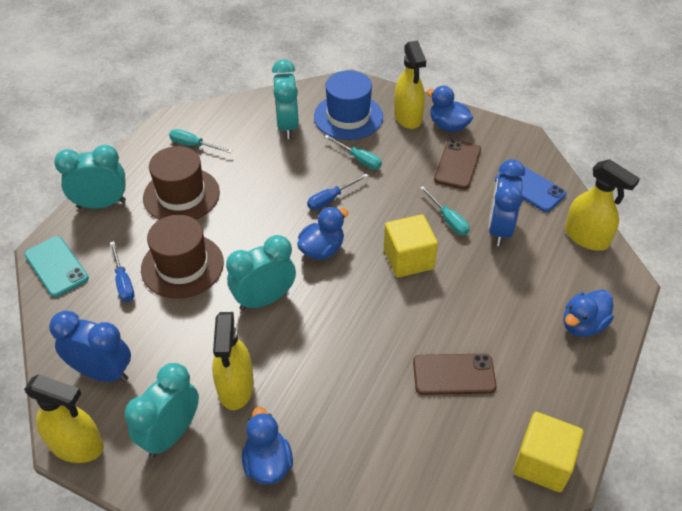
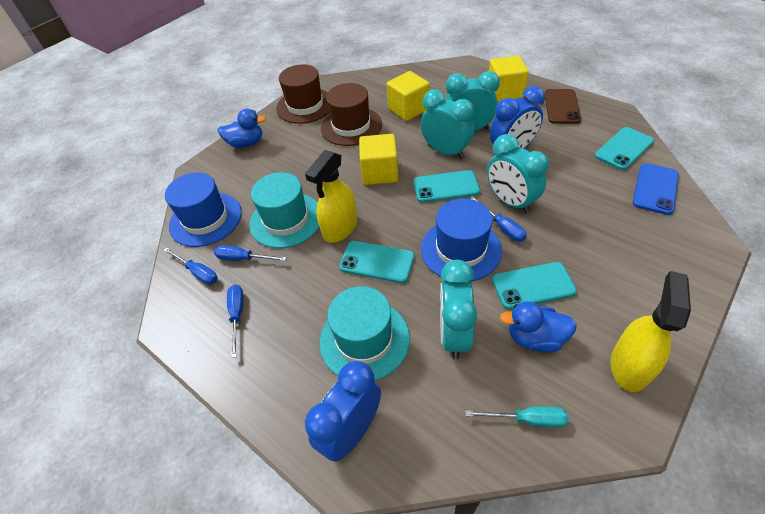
blue duck: 4 -> 2
blue hat: 1 -> 2
blue screwdriver: 2 -> 4
brown phone: 2 -> 1
turquoise hat: 0 -> 2
turquoise phone: 1 -> 4
turquoise screwdriver: 3 -> 1
yellow cube: 2 -> 3
yellow spray bottle: 4 -> 2

